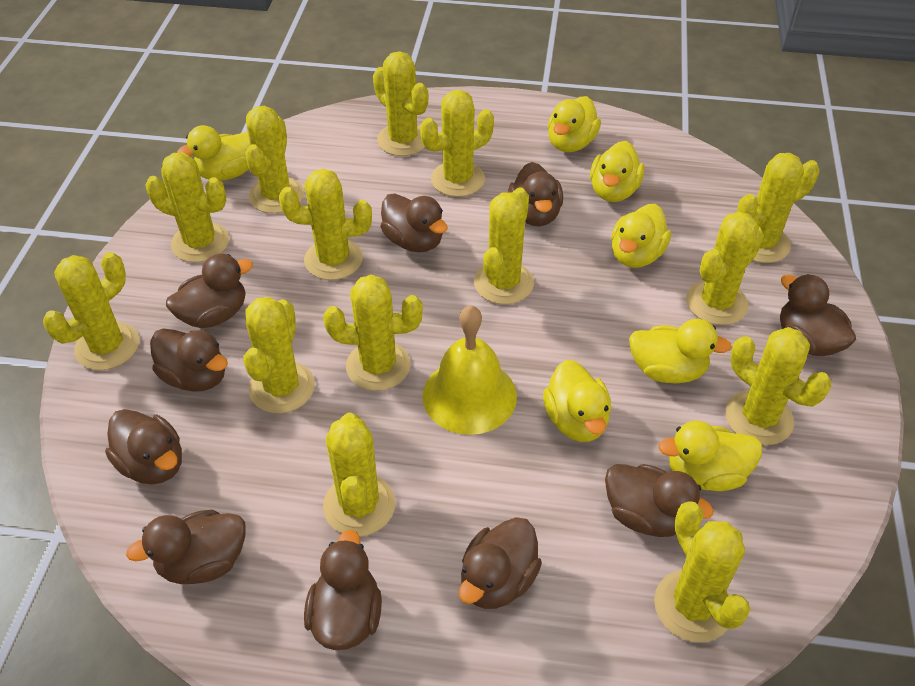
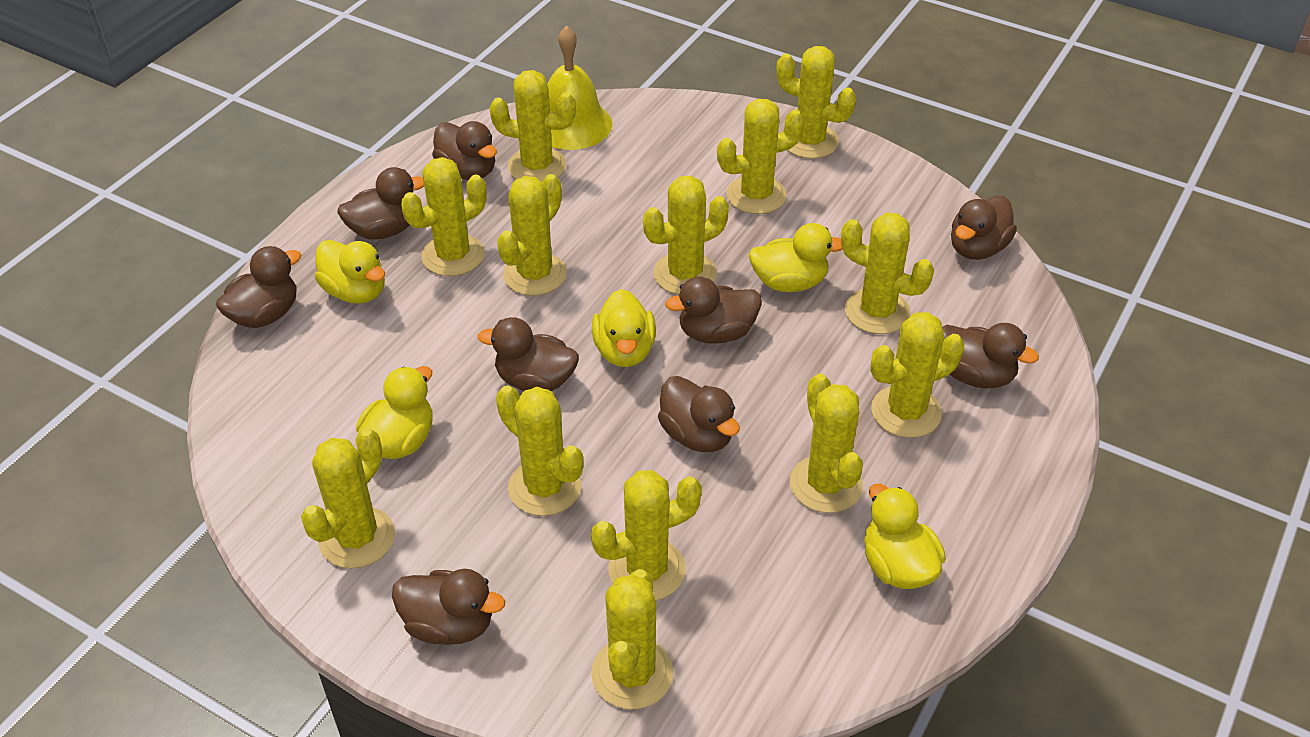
brown duck: 10 -> 9
yellow cactus: 14 -> 13
yellow duck: 7 -> 5

